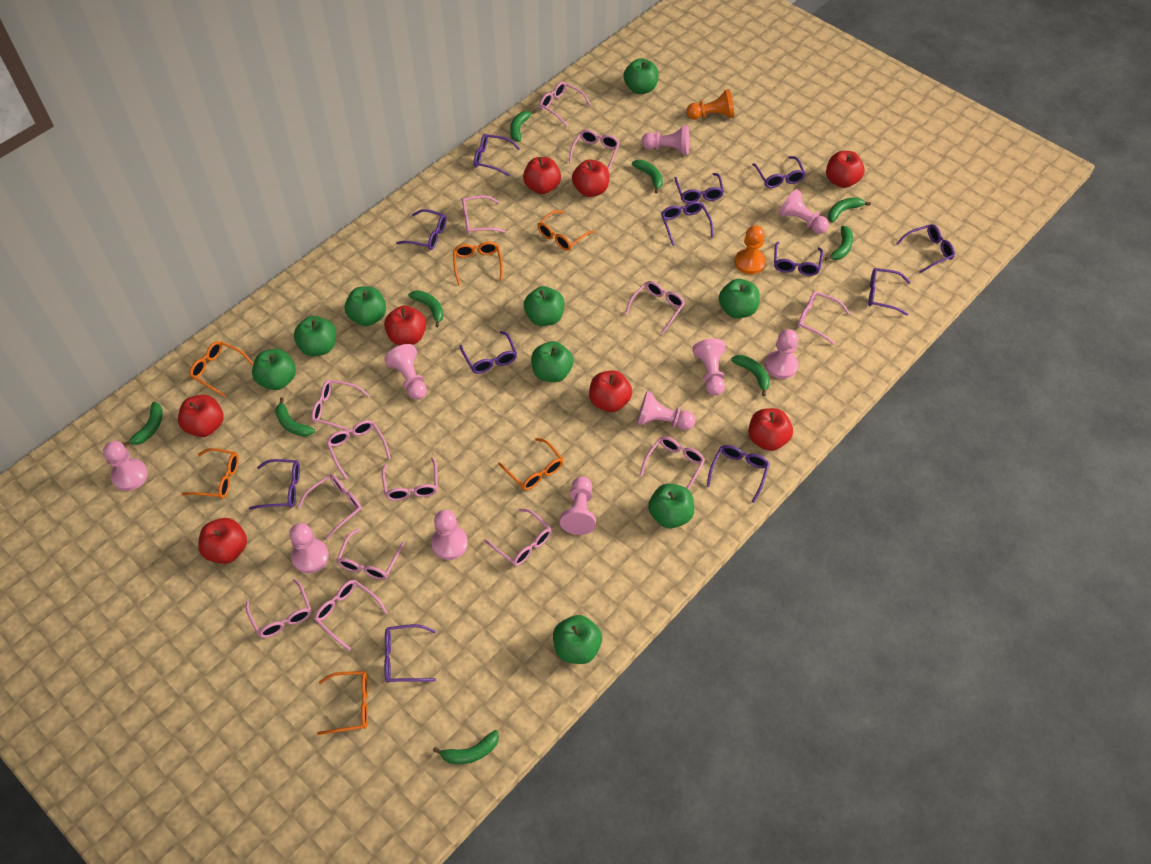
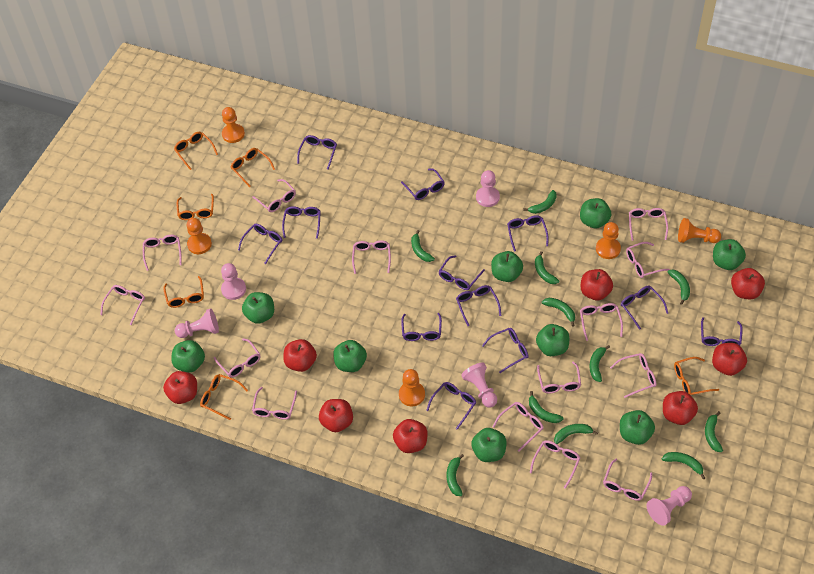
green banana: 9 -> 11
orange pawn: 2 -> 5
pink pawn: 10 -> 5

